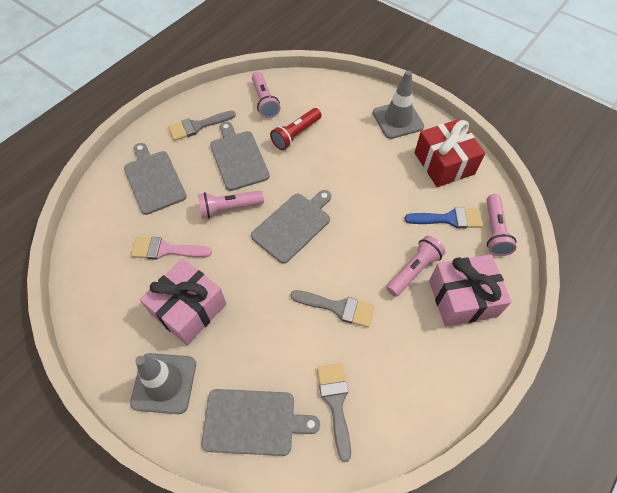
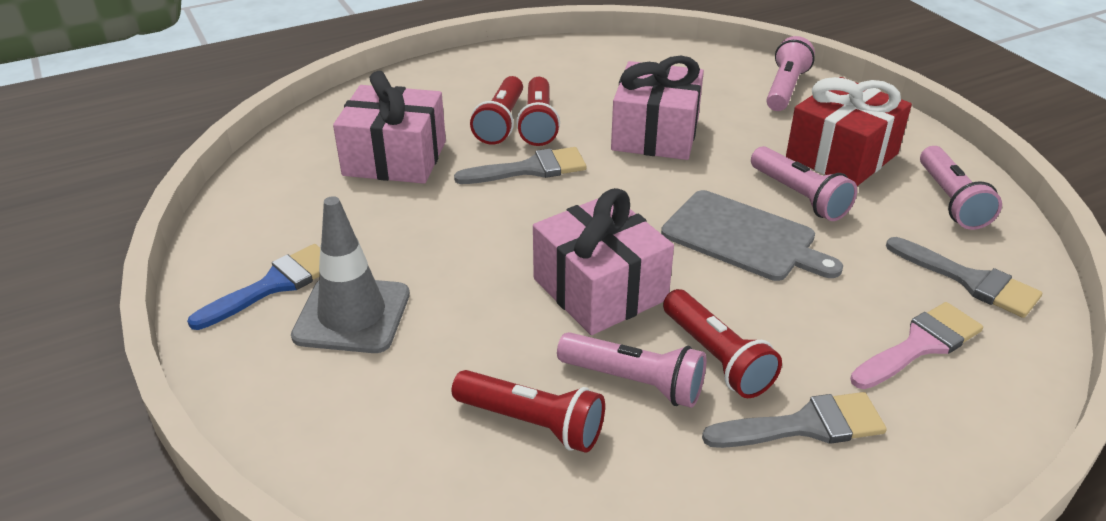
grey cutting board: 4 -> 1
grey traffic cone: 2 -> 1
pink gift: 2 -> 3
red flashlight: 1 -> 4

